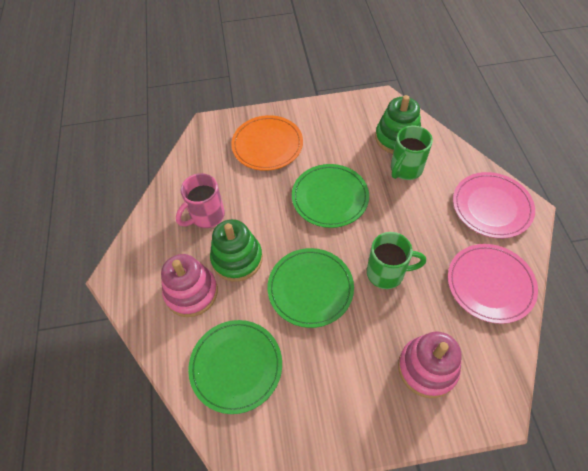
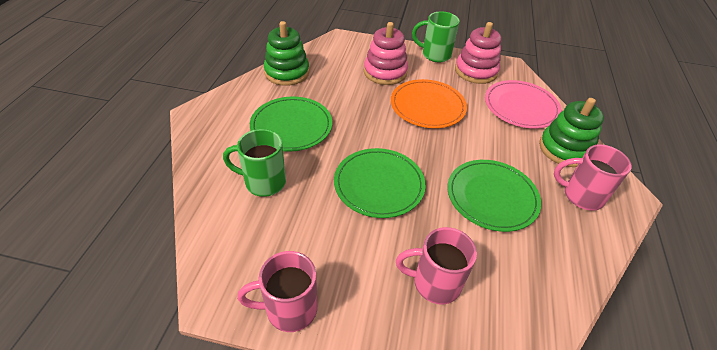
pink mug: 1 -> 3
pink plate: 2 -> 1

